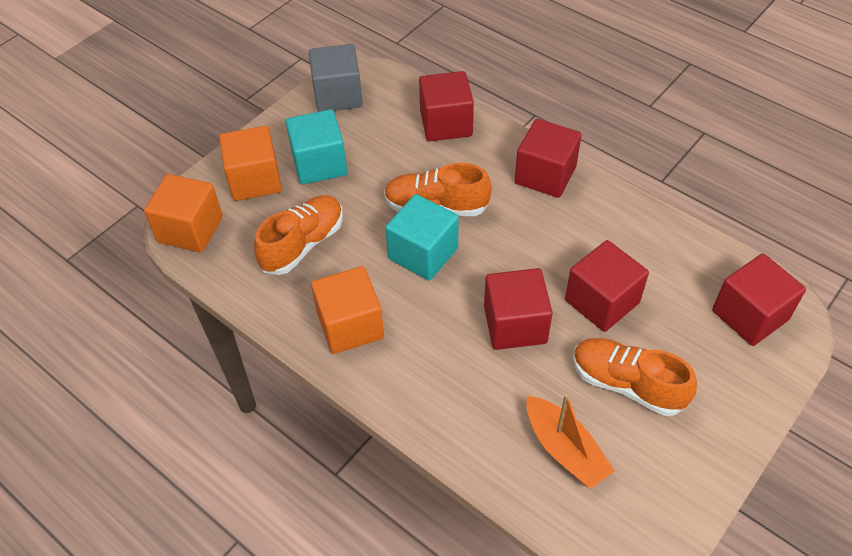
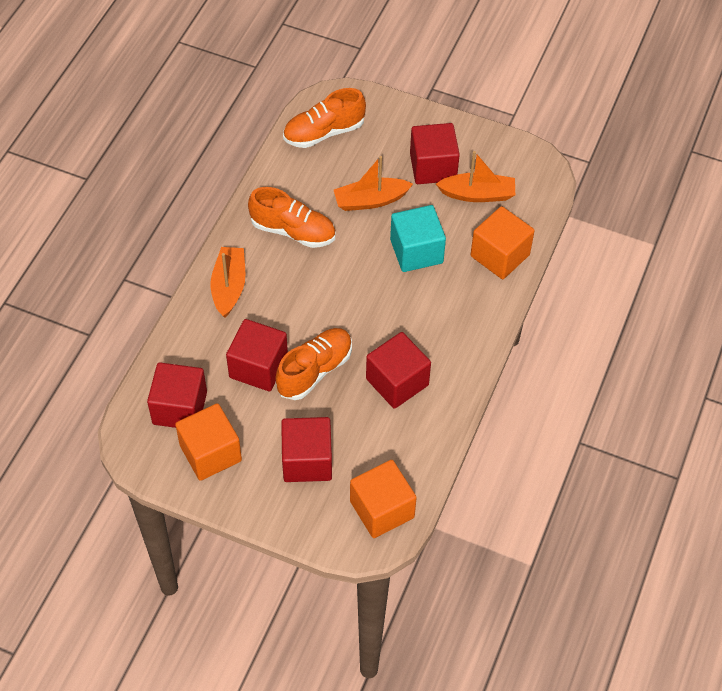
grey cube: 1 -> 0
orange boat: 1 -> 3
turquoise cube: 2 -> 1

